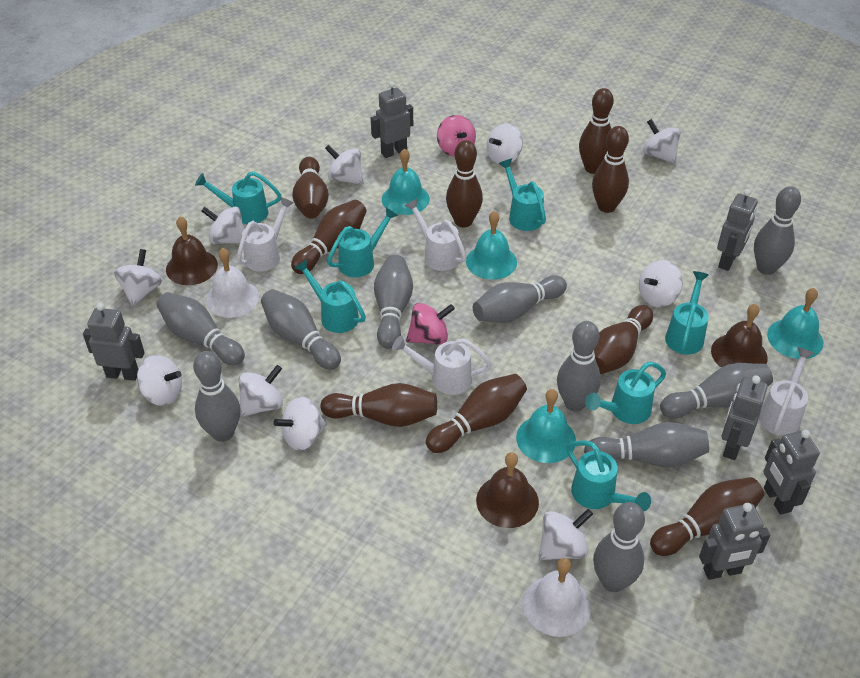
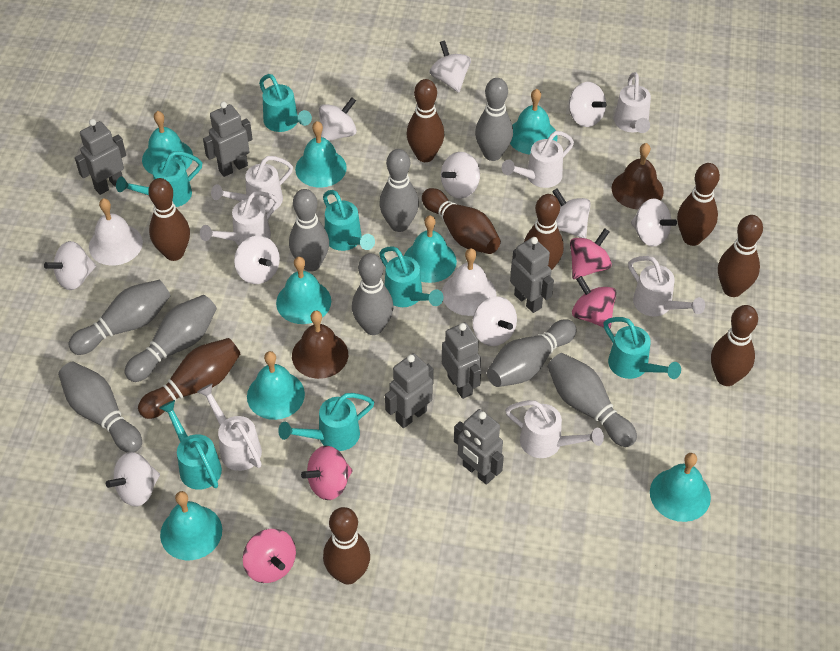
brown bell: 3 -> 2
grey bowling pin: 10 -> 9
pink spinning top: 2 -> 4
turquoise bell: 4 -> 8
white watering can: 4 -> 7

